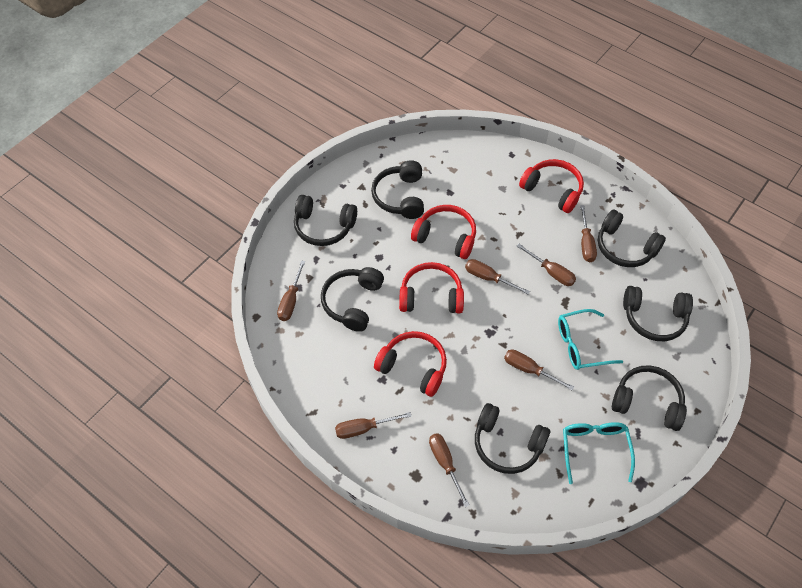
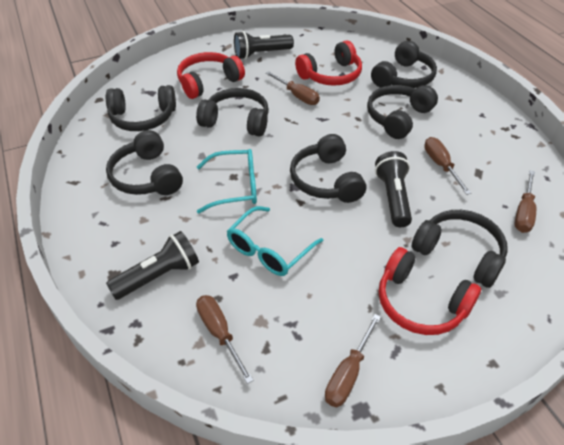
black flashlight: 0 -> 3
brown screwdriver: 7 -> 5
red headphones: 4 -> 3

